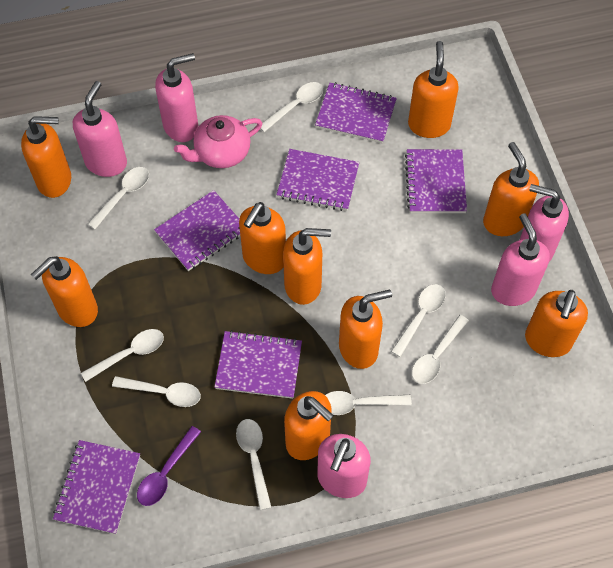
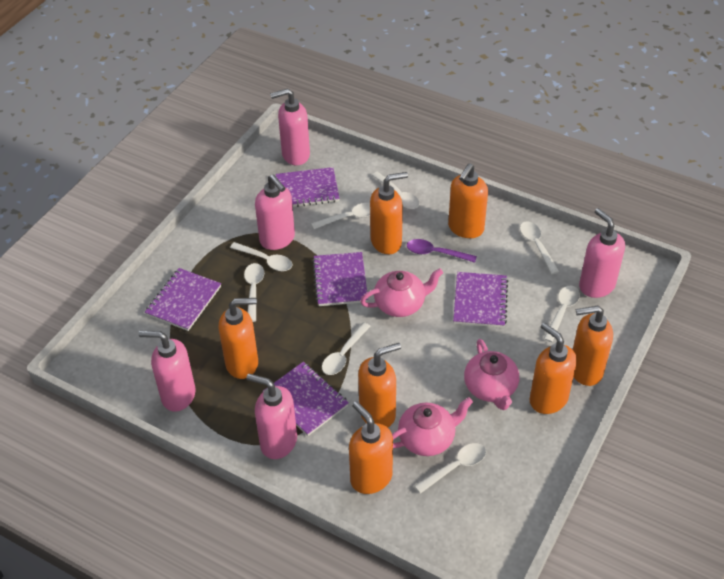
orange soap dispenser: 9 -> 7
pink teapot: 1 -> 3
purple notebook: 6 -> 5

